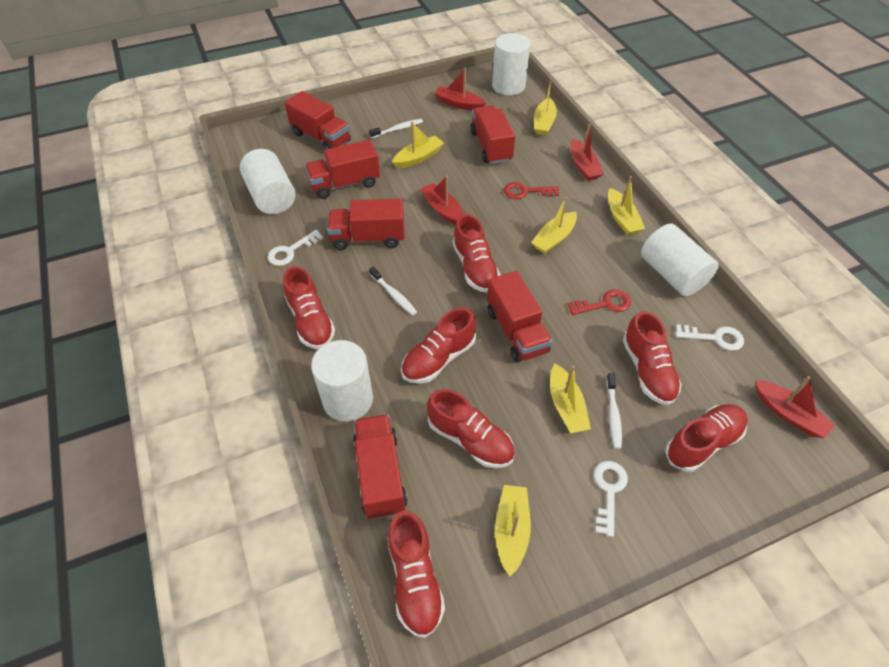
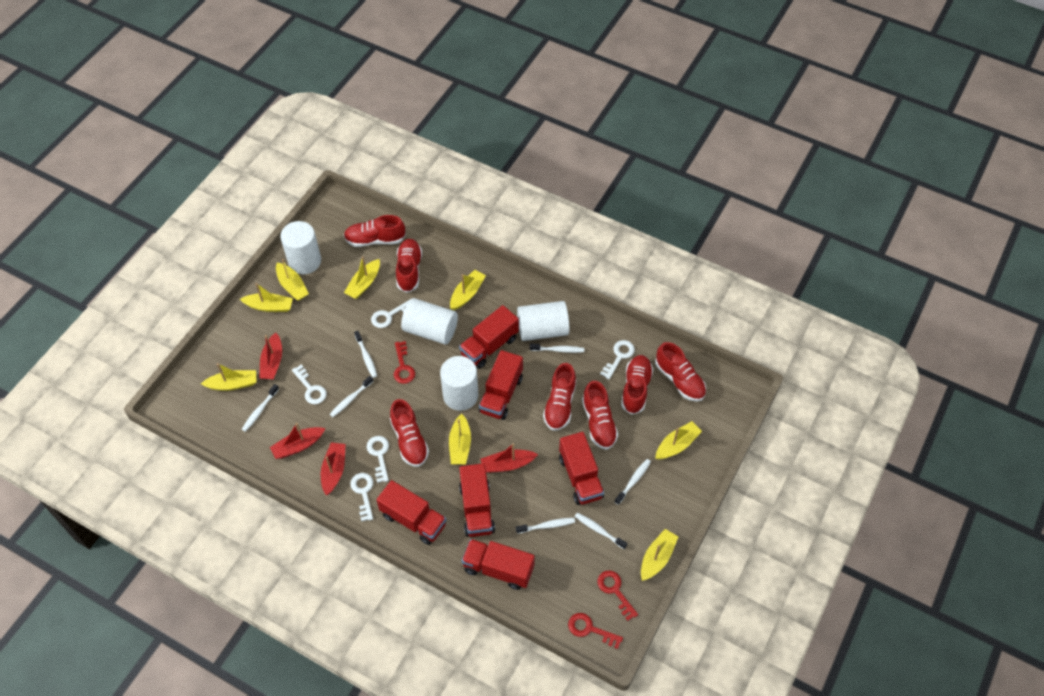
red key: 2 -> 3
white key: 3 -> 5
white toothbrush: 3 -> 7
yellow boat: 6 -> 8

